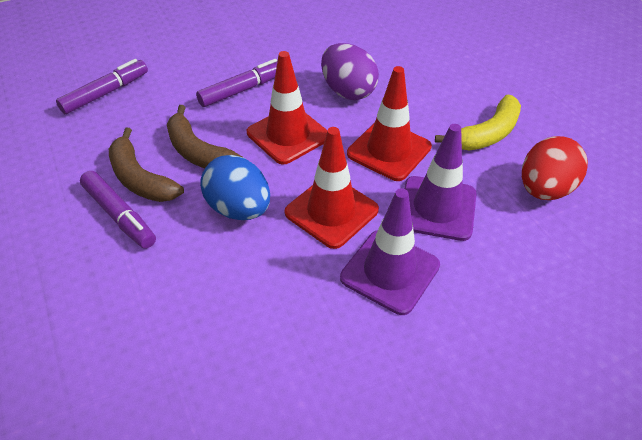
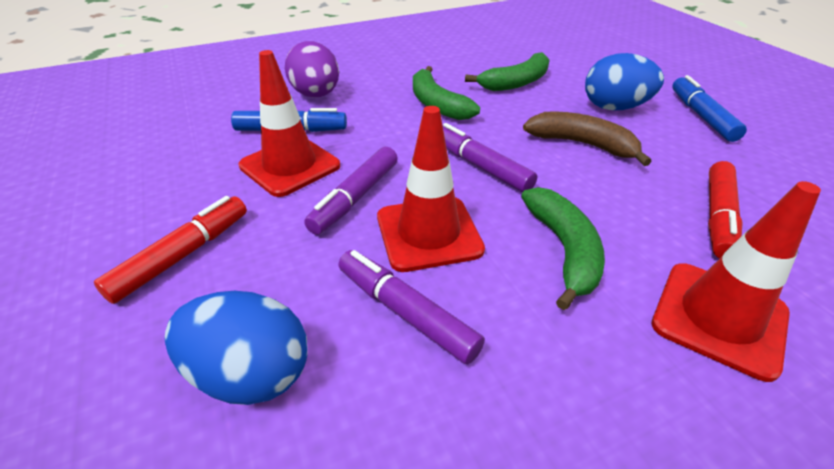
blue egg: 1 -> 2
blue marker: 0 -> 2
brown banana: 2 -> 1
green banana: 0 -> 3
purple traffic cone: 2 -> 0
red egg: 1 -> 0
red marker: 0 -> 2
yellow banana: 1 -> 0

